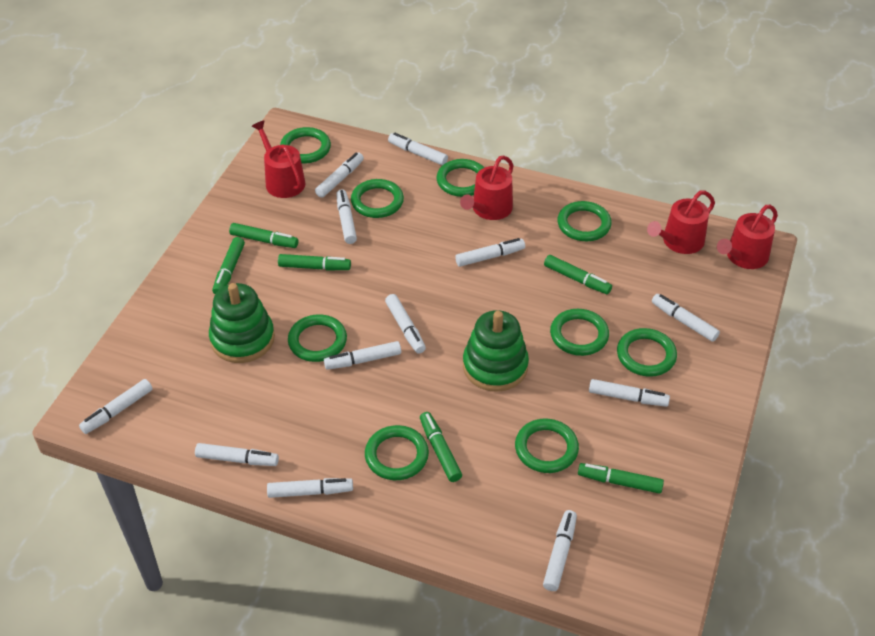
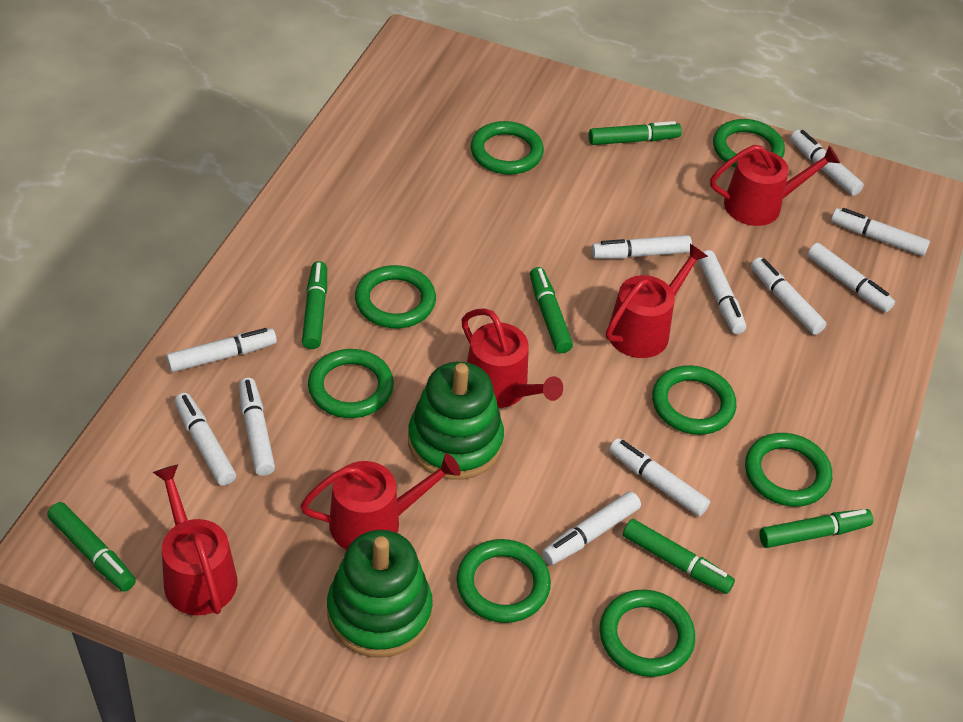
green ring: 9 -> 8
red watering can: 4 -> 5
white marker: 12 -> 11

